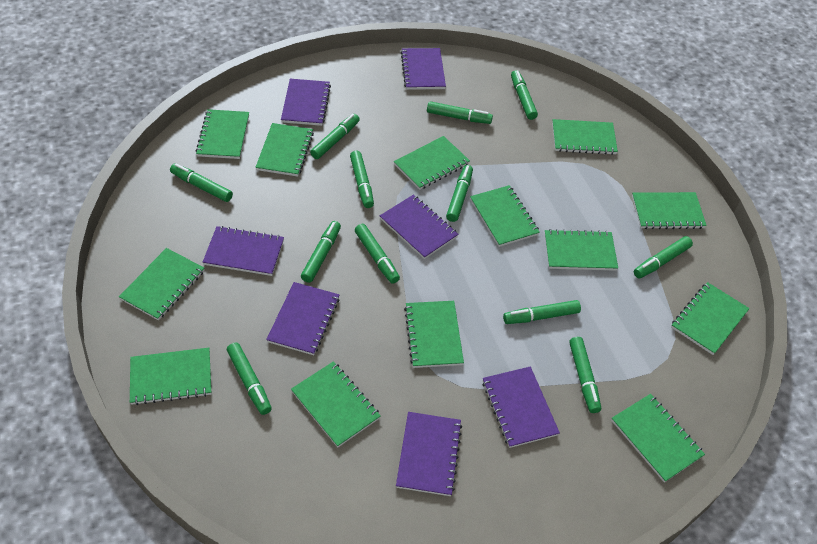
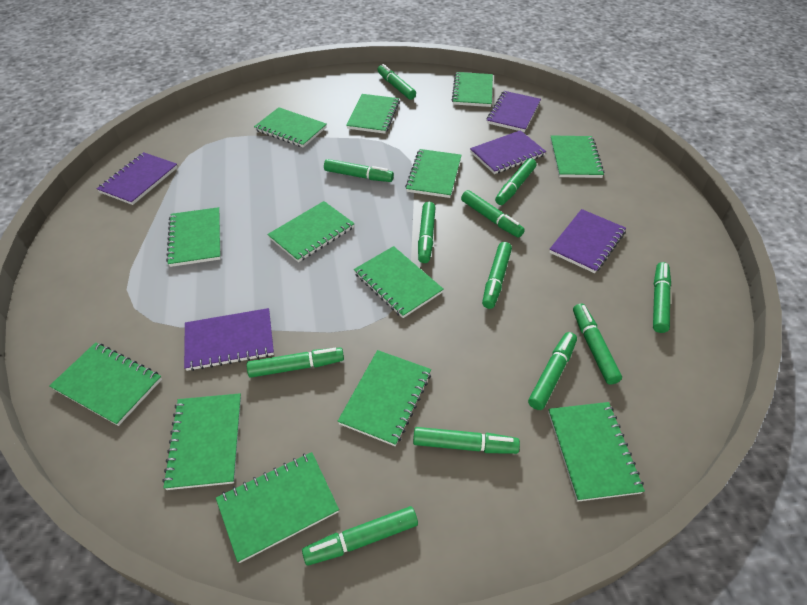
purple notebook: 7 -> 5

